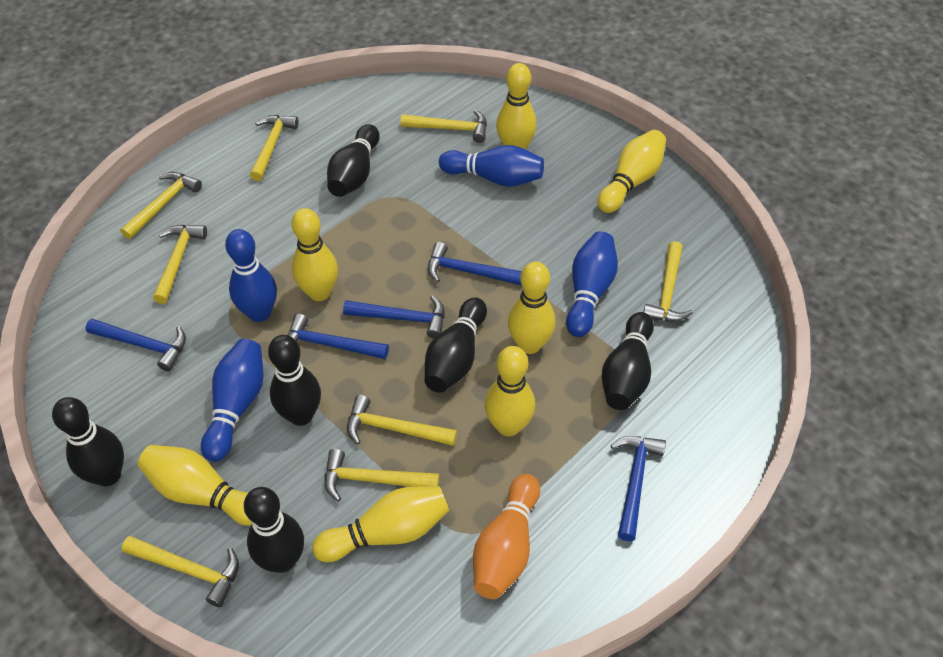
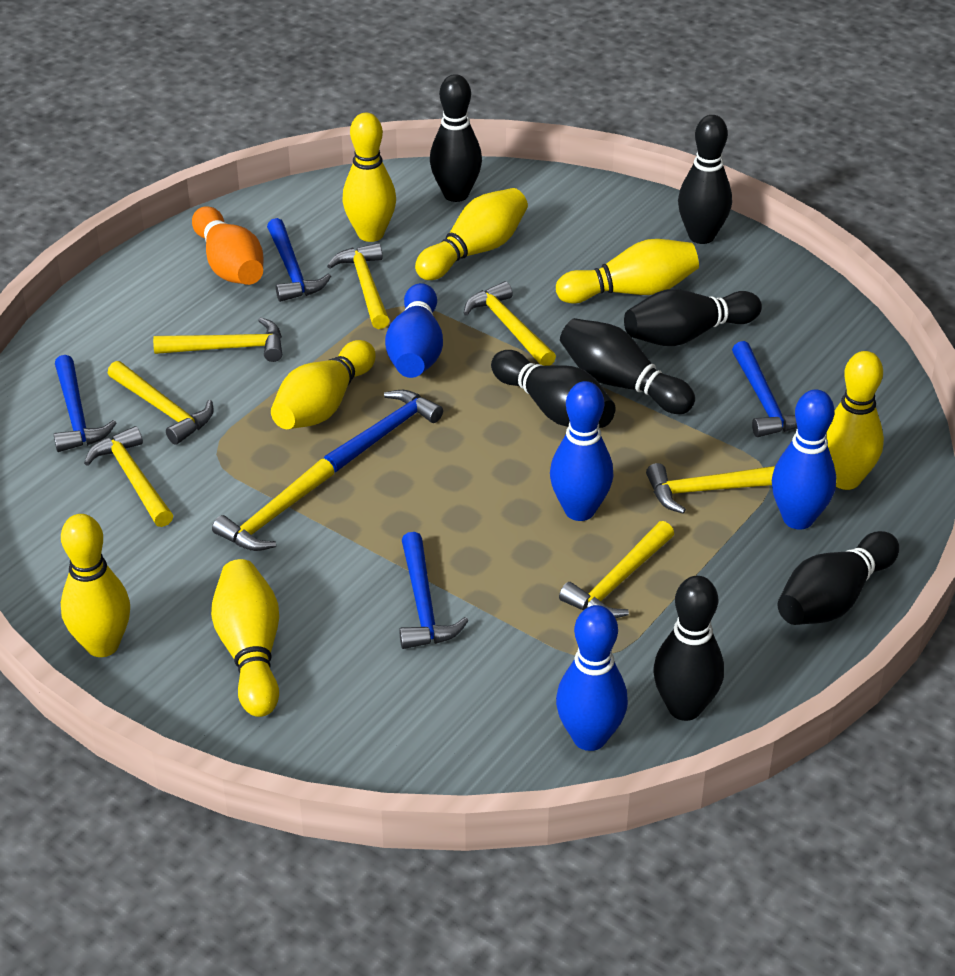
black bowling pin: 6 -> 7

